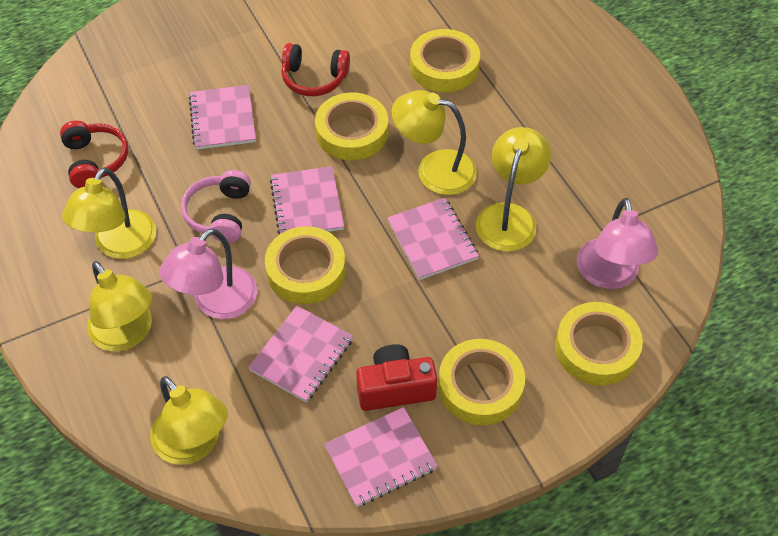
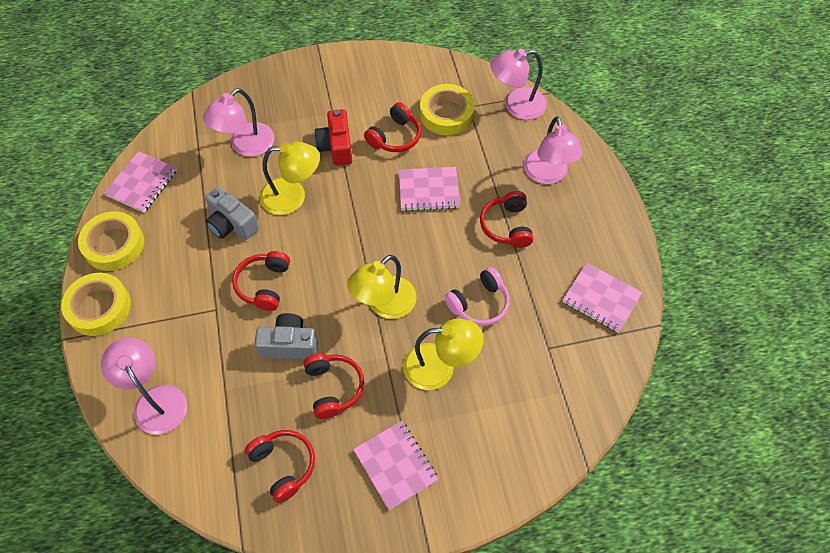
grey camera: 0 -> 2
pink lamp: 2 -> 4
pink notebook: 5 -> 4
red headphones: 2 -> 5
yellow lamp: 5 -> 3
yellow tape: 5 -> 3

